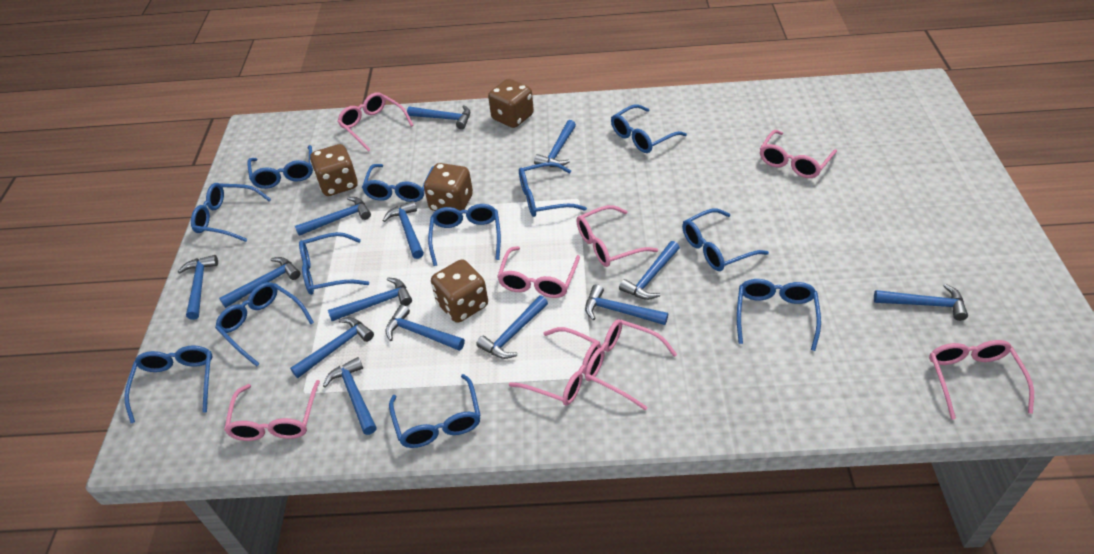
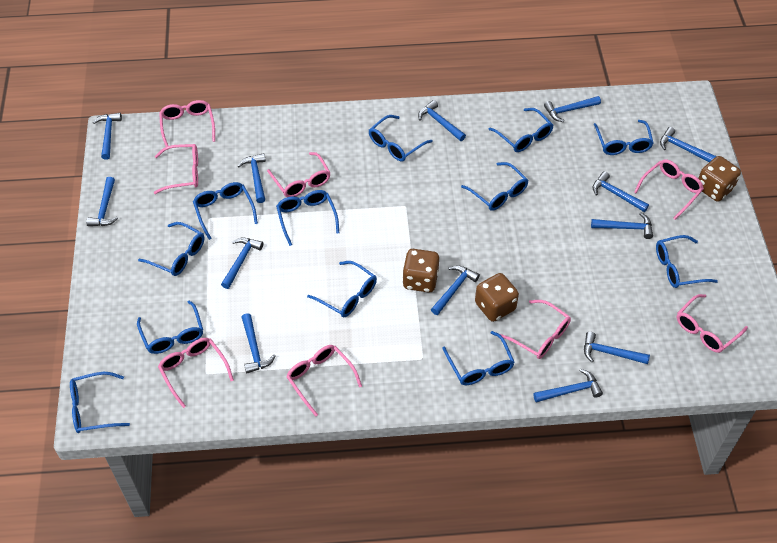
blue hammer: 14 -> 13
brown dice: 4 -> 3

